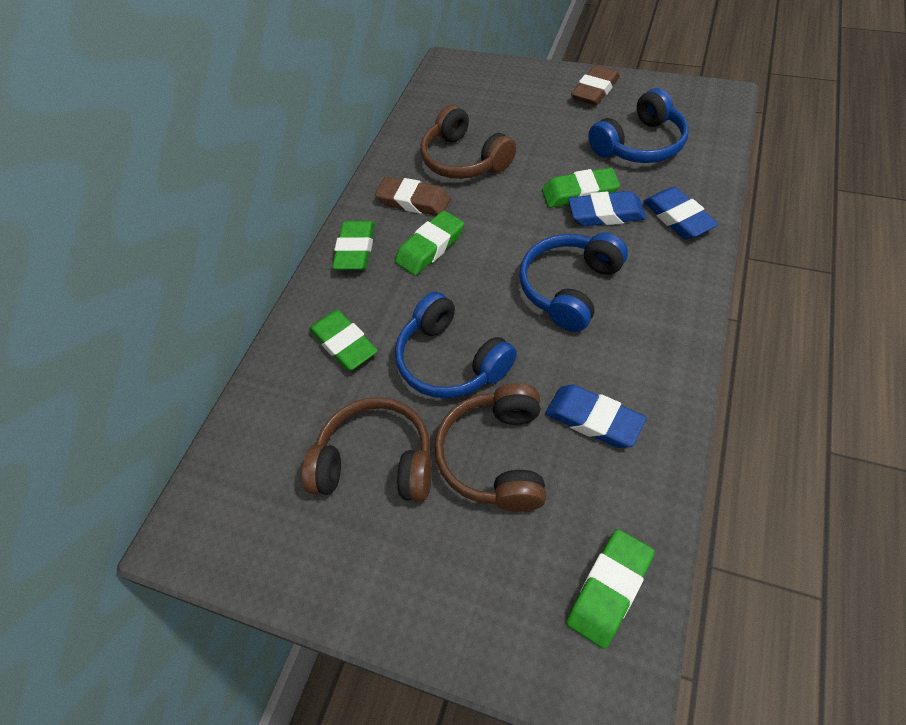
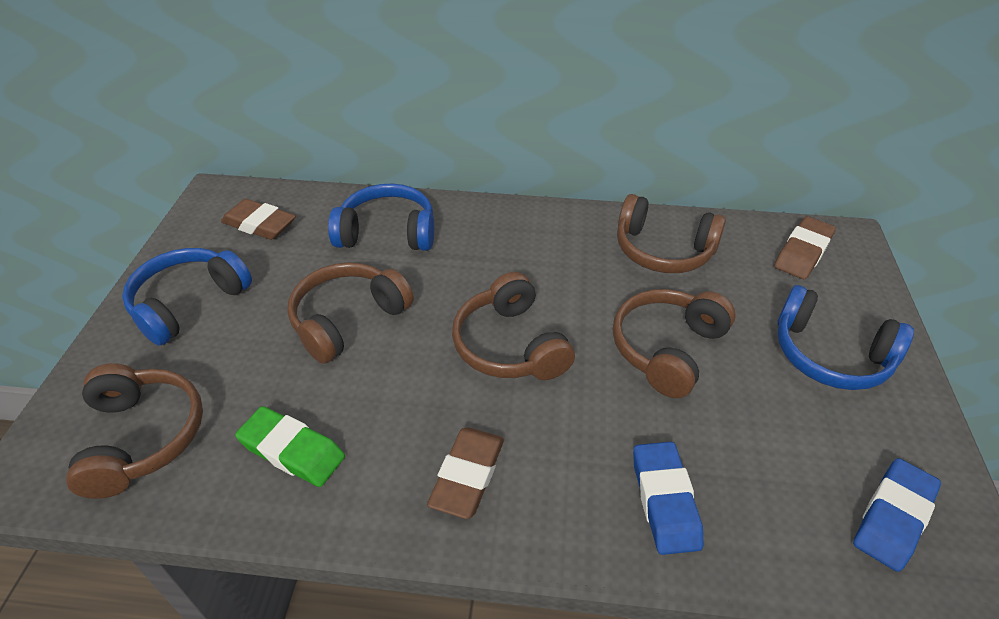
blue eraser: 3 -> 2
brown eraser: 2 -> 3
brown headphones: 3 -> 5
green eraser: 5 -> 1

